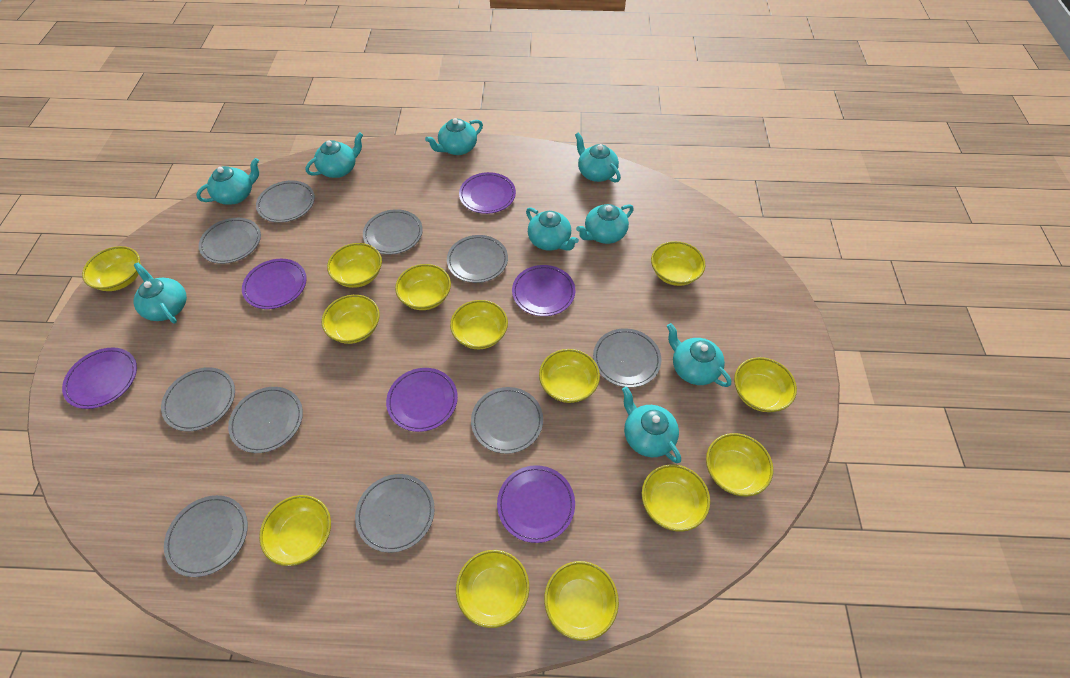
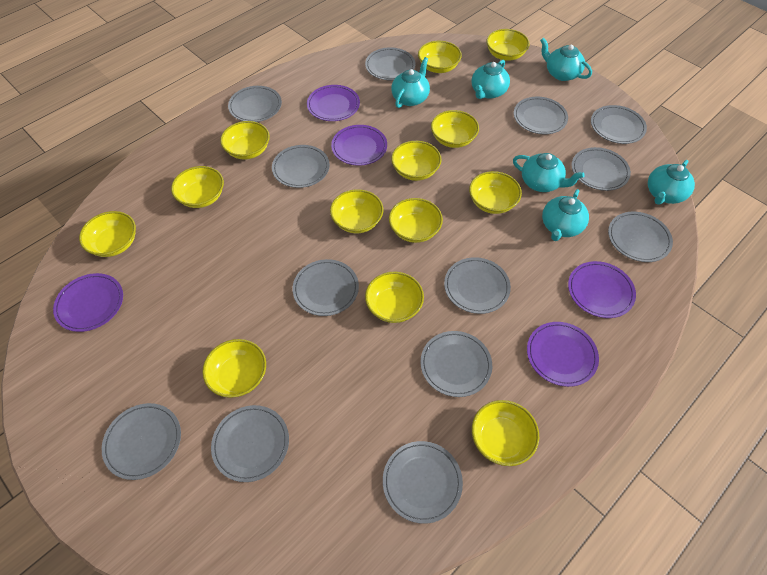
grey plate: 10 -> 13
purple plate: 6 -> 5
turquoise teapot: 9 -> 6

